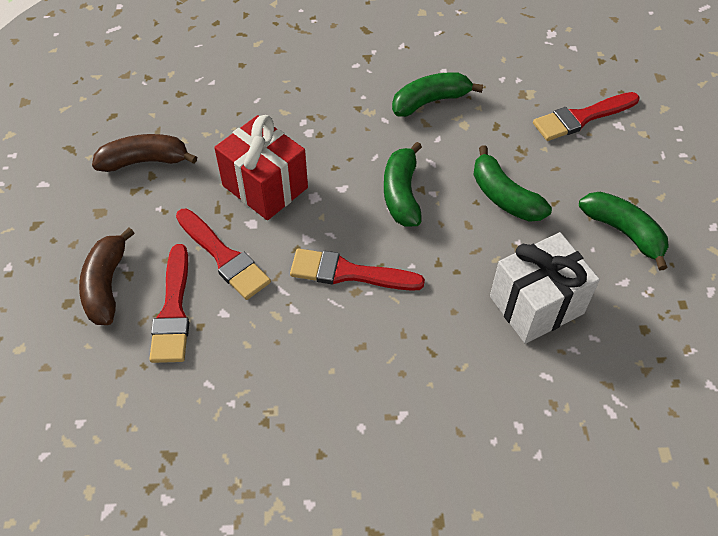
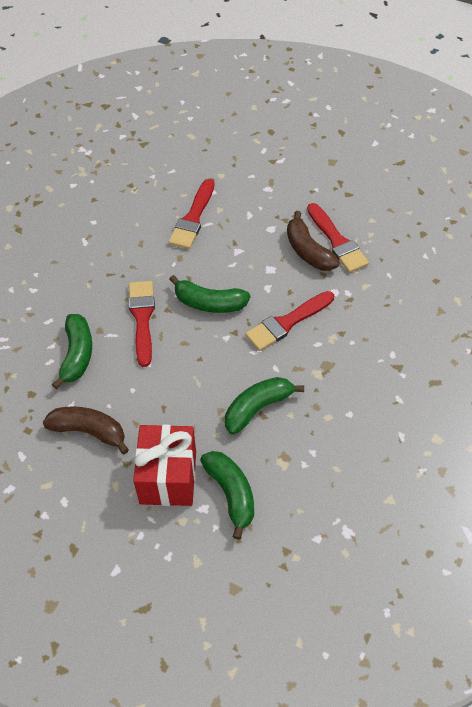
white gift: 1 -> 0

